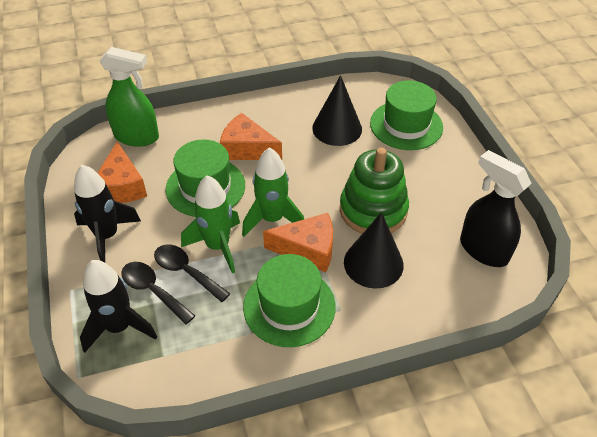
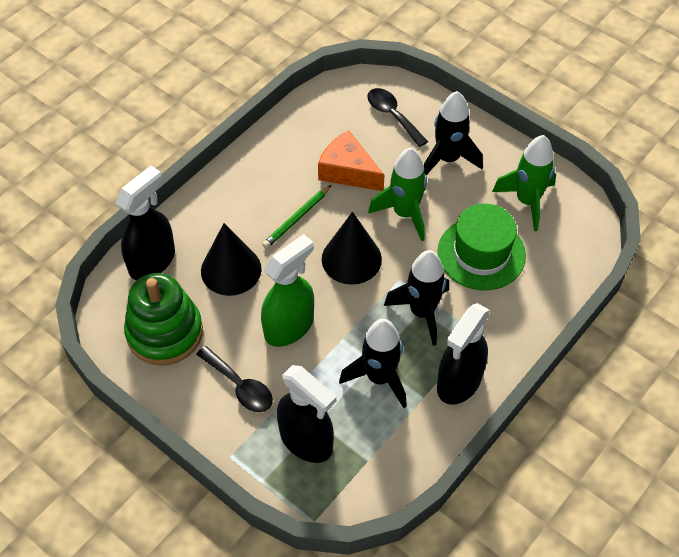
black rocket: 2 -> 3
black spray bottle: 1 -> 3
green hat: 3 -> 1
green pencil: 0 -> 1
orange cheese: 3 -> 1

